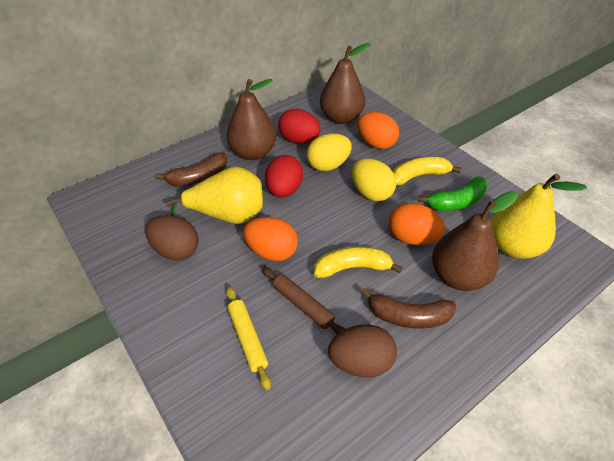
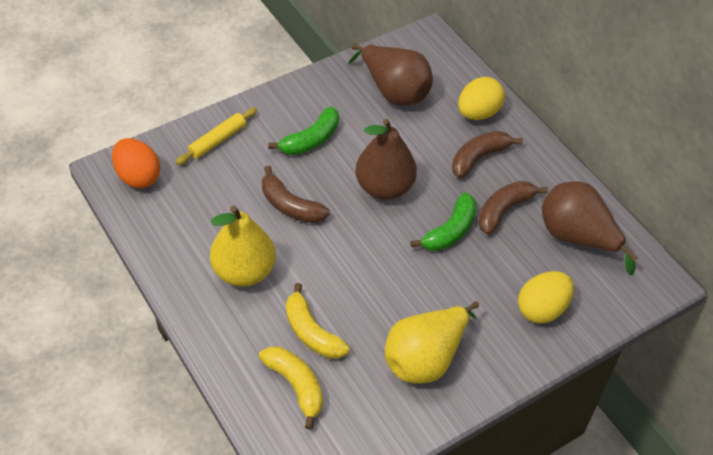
brown banana: 2 -> 3
brown egg: 2 -> 0
brown rolling pin: 1 -> 0
green banana: 1 -> 2
orange egg: 3 -> 1
red egg: 2 -> 0

